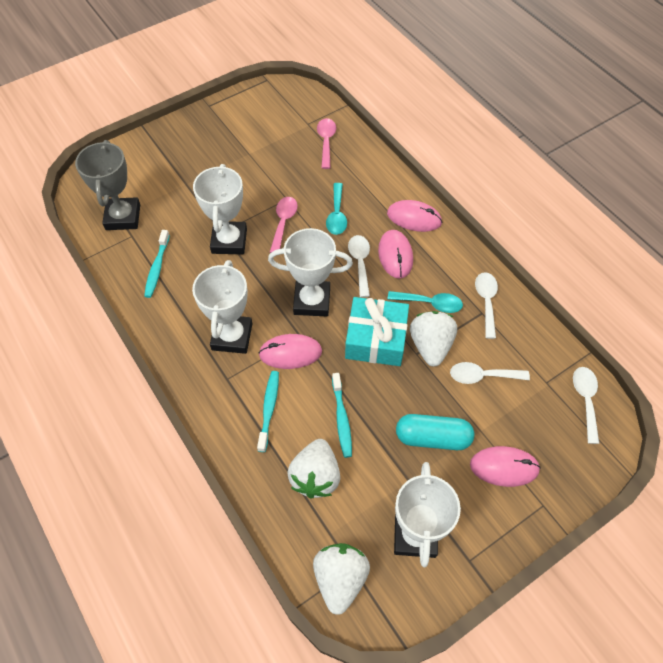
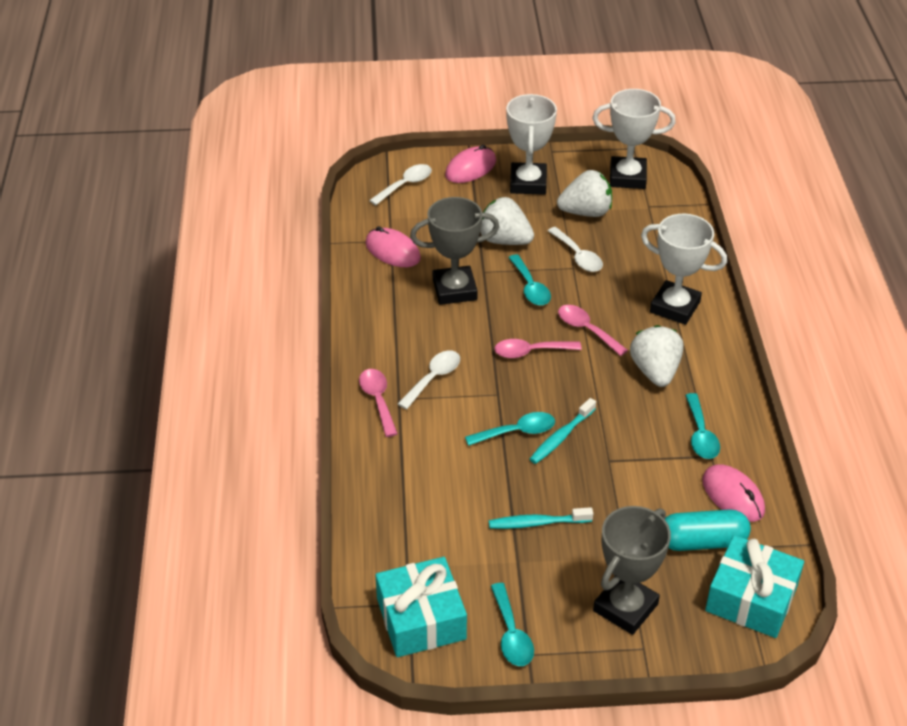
grey trophy: 1 -> 2
pink mouse: 4 -> 3
pink spoon: 2 -> 3
turquoise gift: 1 -> 2
turquoise spoon: 2 -> 4
turquoise toothbrush: 3 -> 2
white spoon: 4 -> 3
white trophy: 4 -> 3

